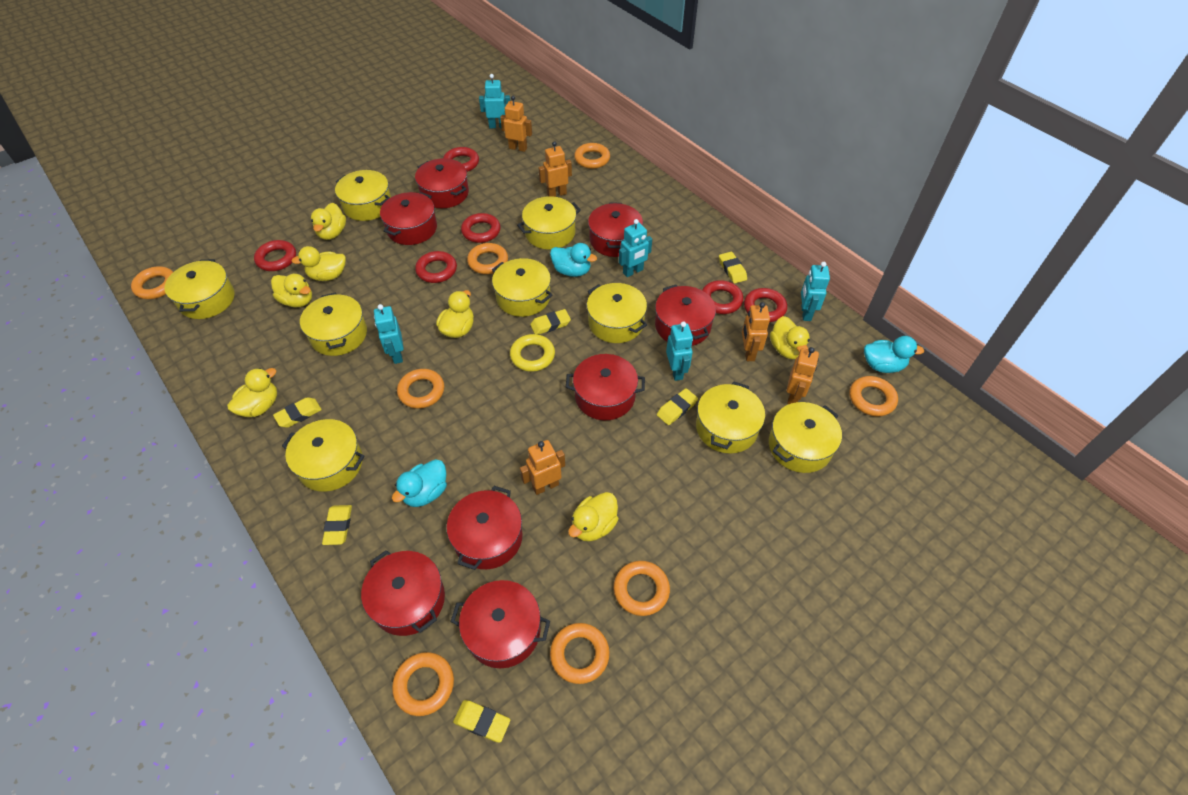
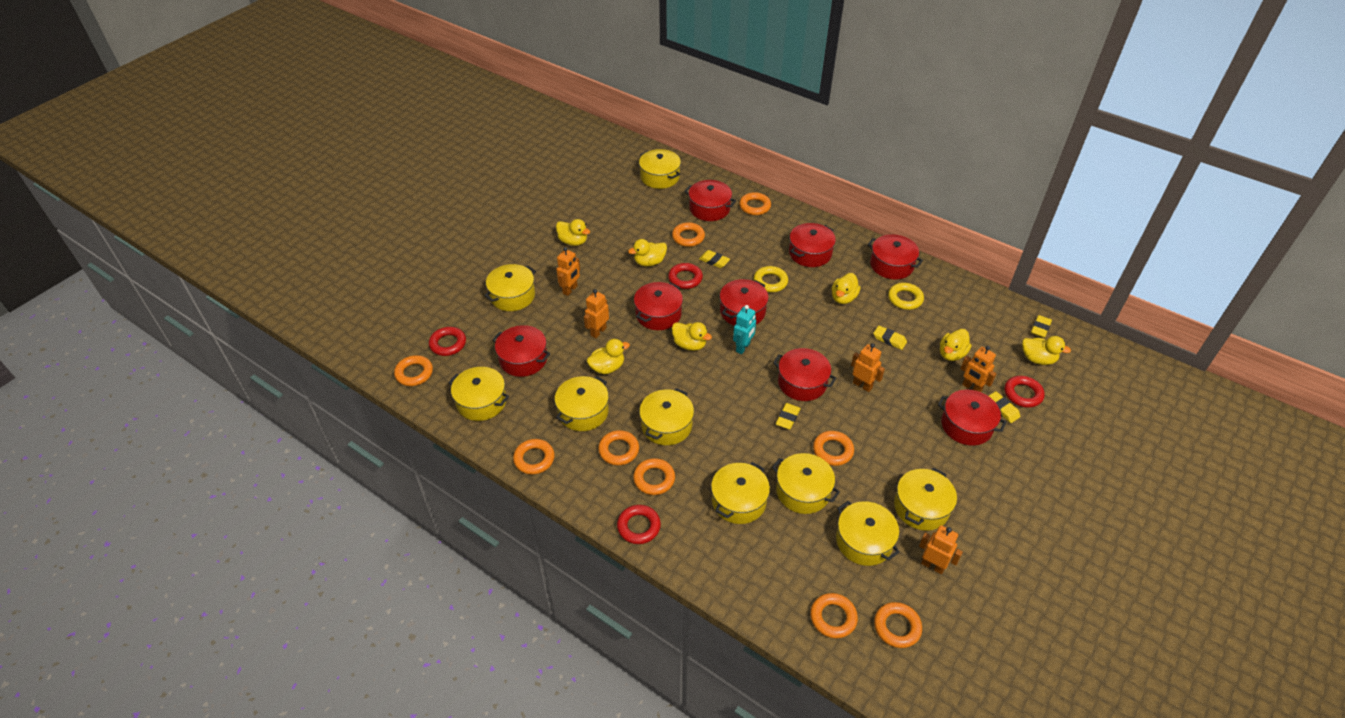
orange ring: 8 -> 9
red ring: 6 -> 4
turquoise duck: 3 -> 0
turquoise robot: 5 -> 1
yellow eraser: 6 -> 5
yellow ring: 1 -> 2

